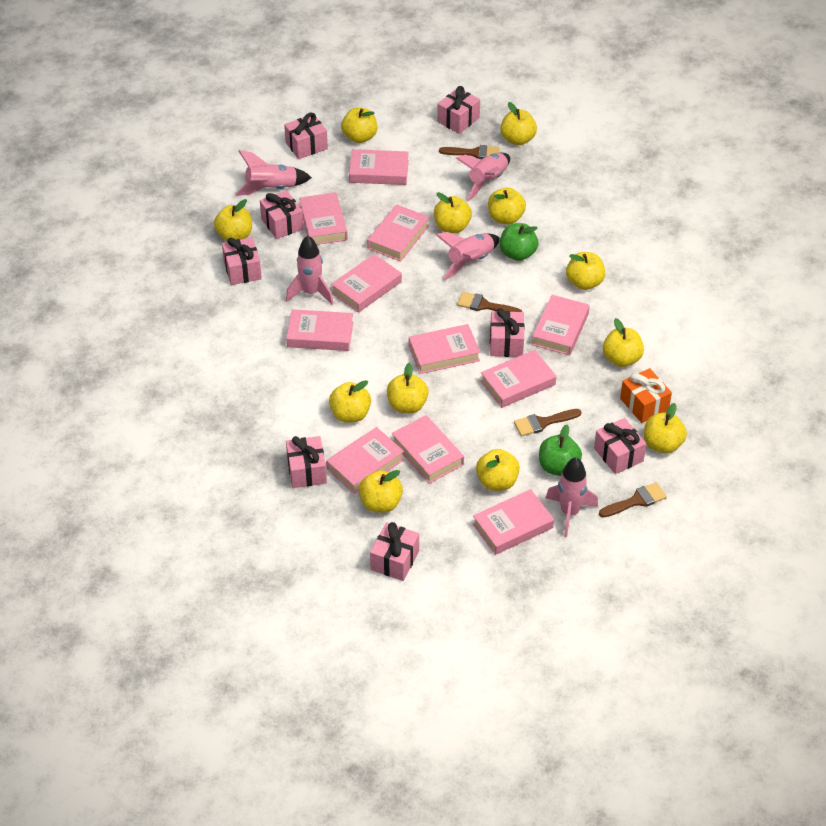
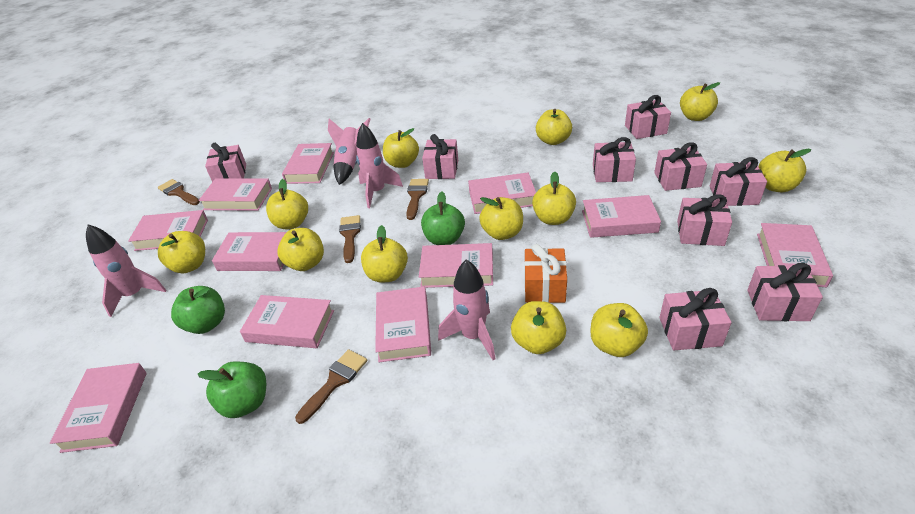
green apple: 2 -> 3
pink gift: 8 -> 9
pink rocket: 5 -> 4

